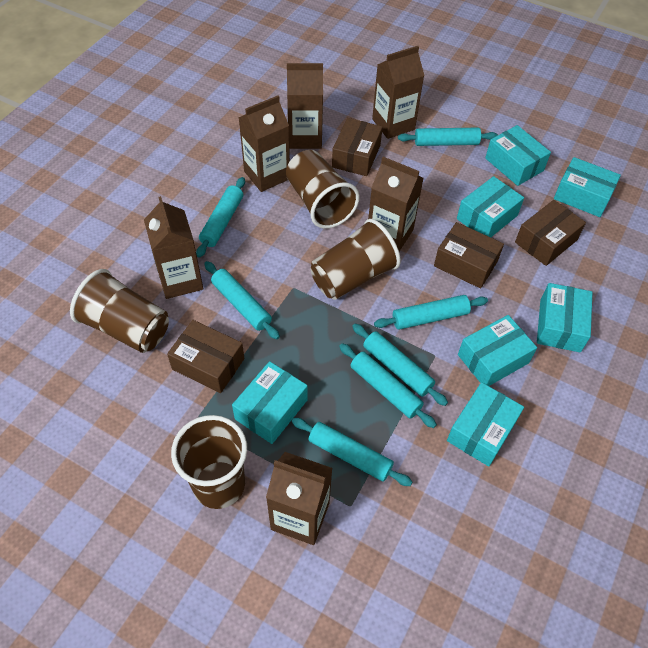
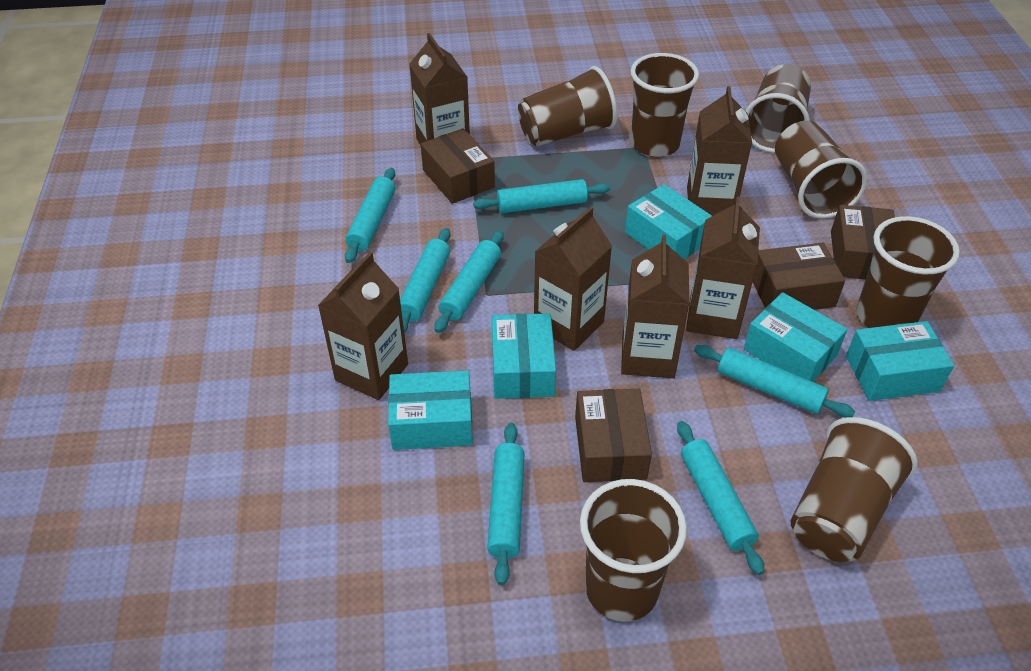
brown cup: 4 -> 7
turquoise box: 7 -> 5

